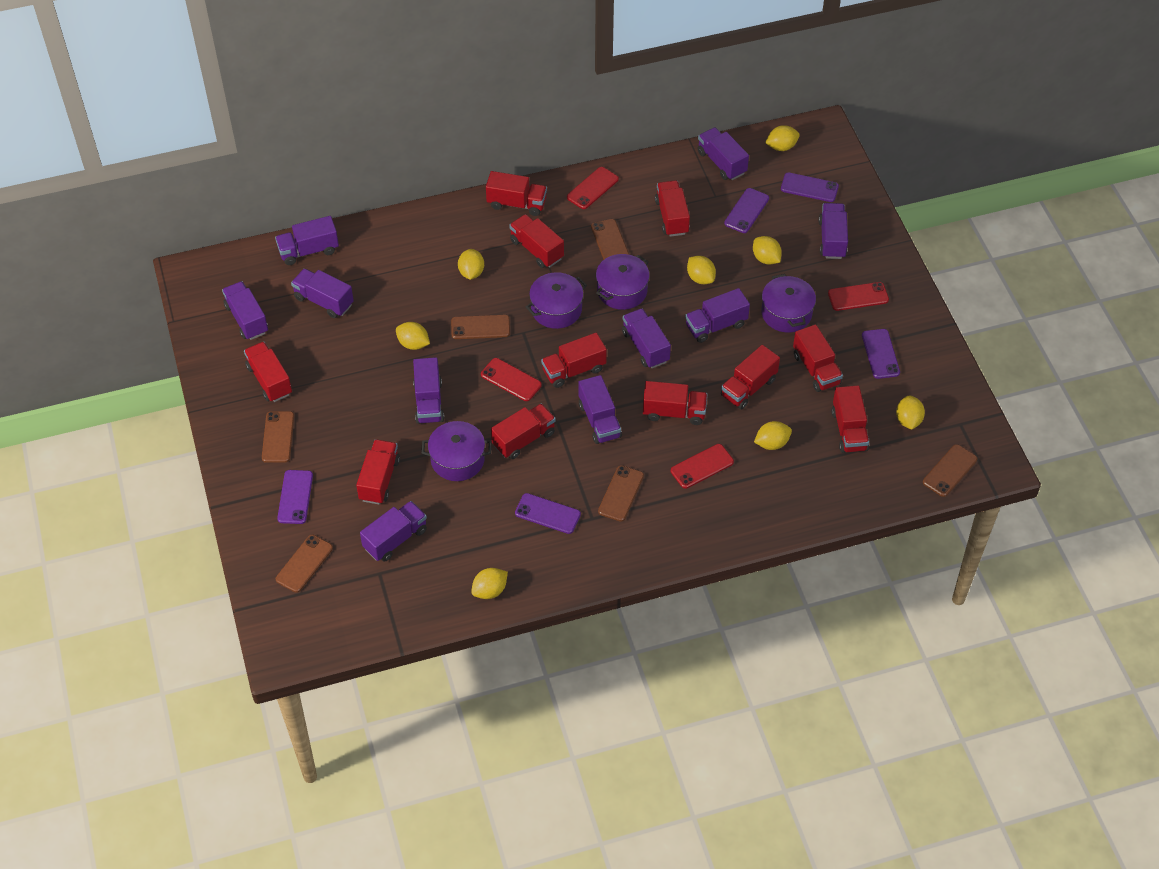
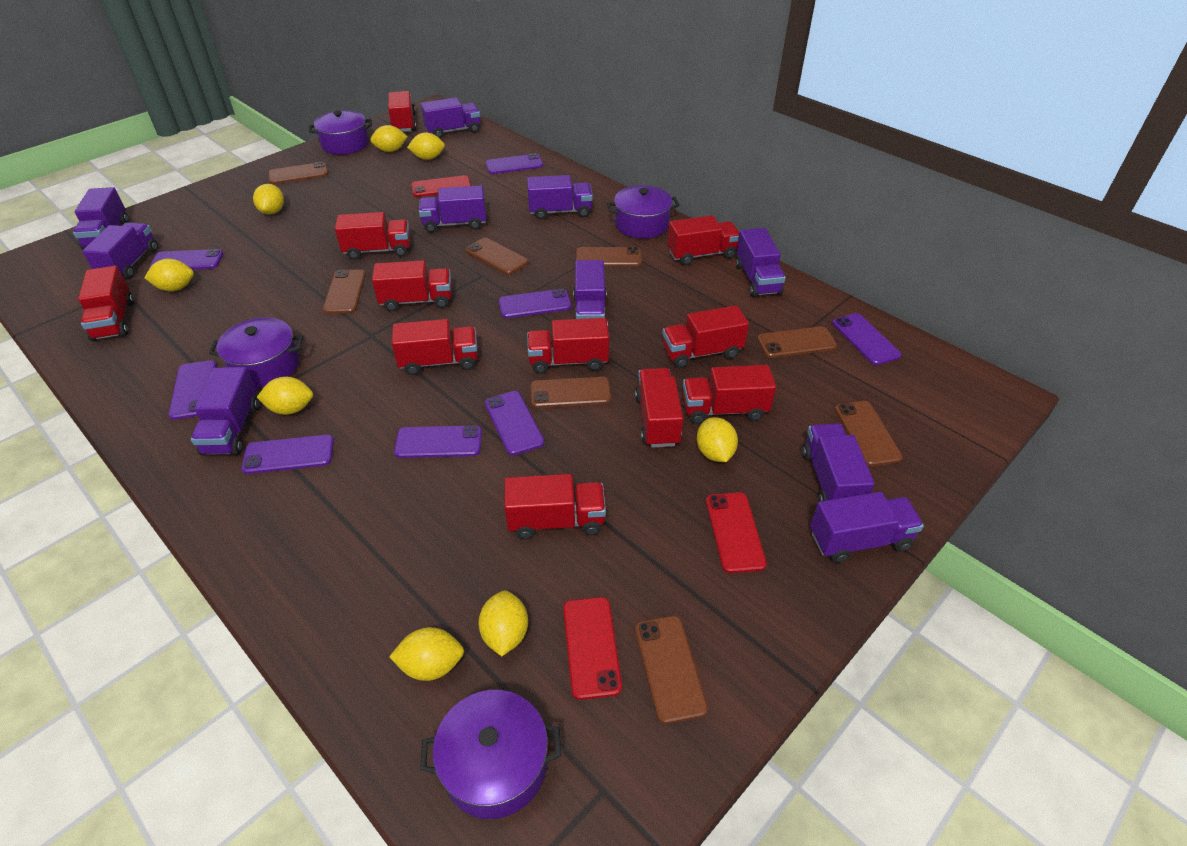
brown phone: 6 -> 8
purple phone: 5 -> 8
red phone: 4 -> 3

